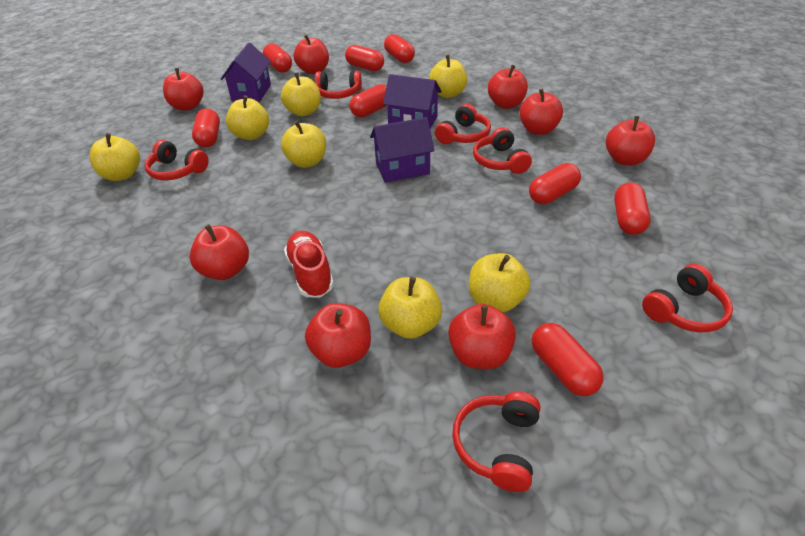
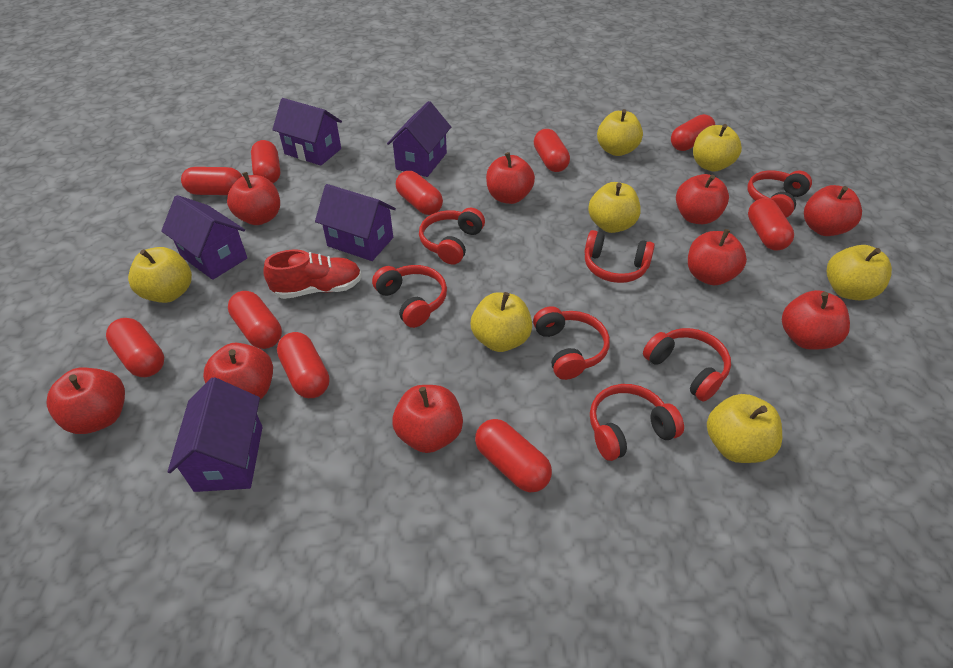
purple house: 3 -> 5
red apple: 8 -> 9
red capsule: 8 -> 10
red headphones: 6 -> 7

